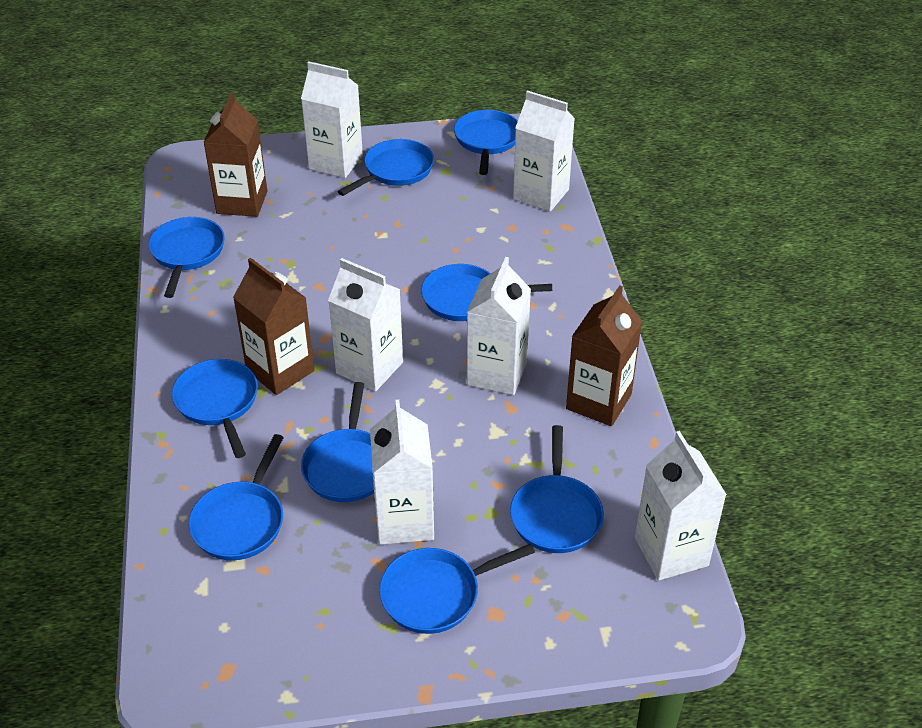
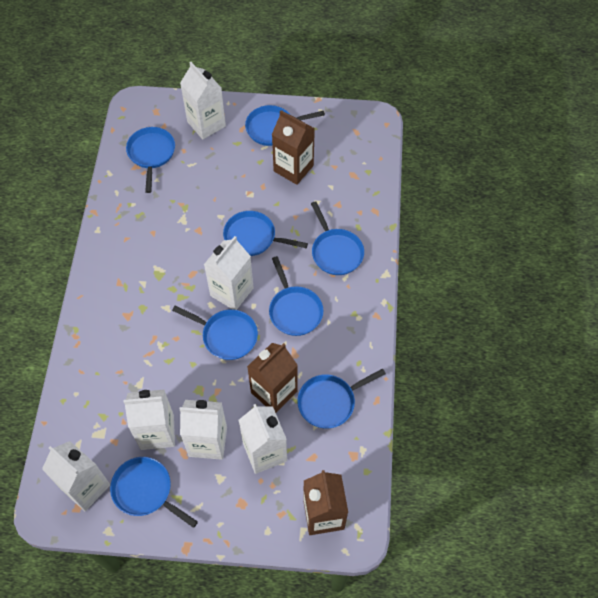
blue pan: 9 -> 8

